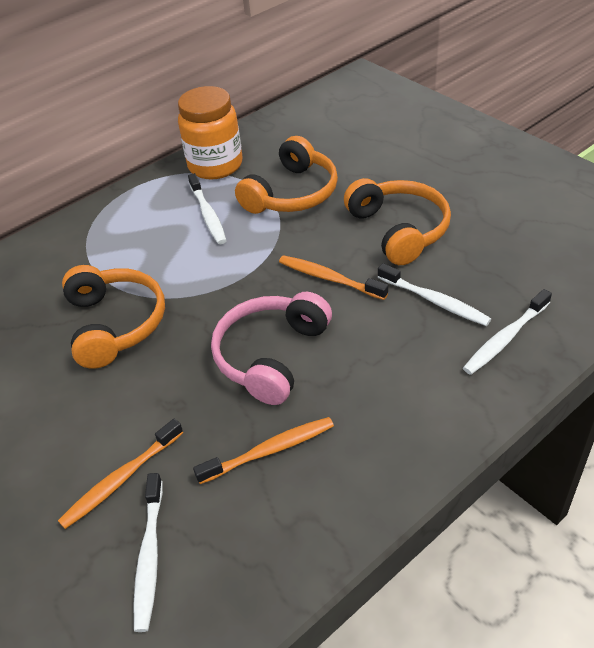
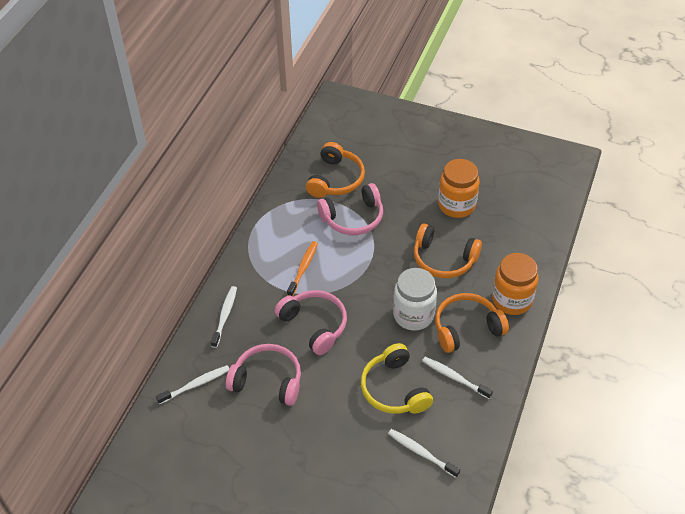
orange jar: 1 -> 2
orange toothbrush: 3 -> 1
pink headphones: 1 -> 3
white jar: 0 -> 1
yellow headphones: 0 -> 1

